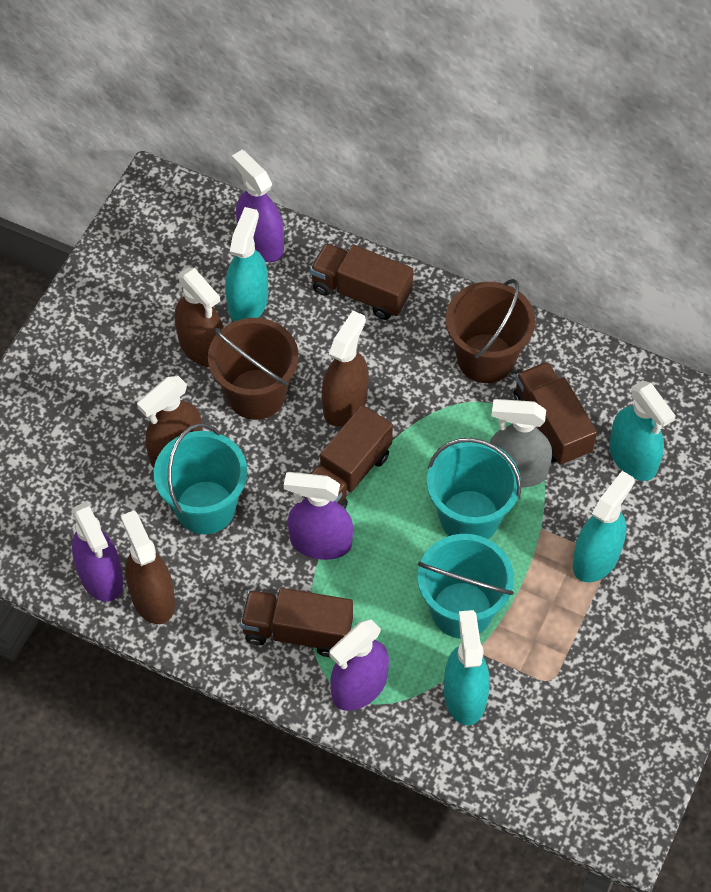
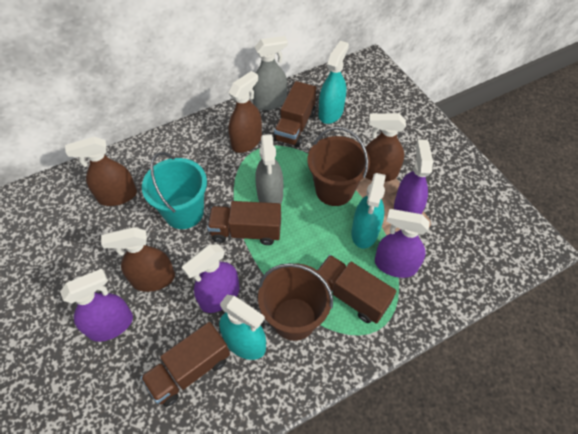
grey spray bottle: 1 -> 2
turquoise bucket: 3 -> 1
turquoise spray bottle: 4 -> 3

